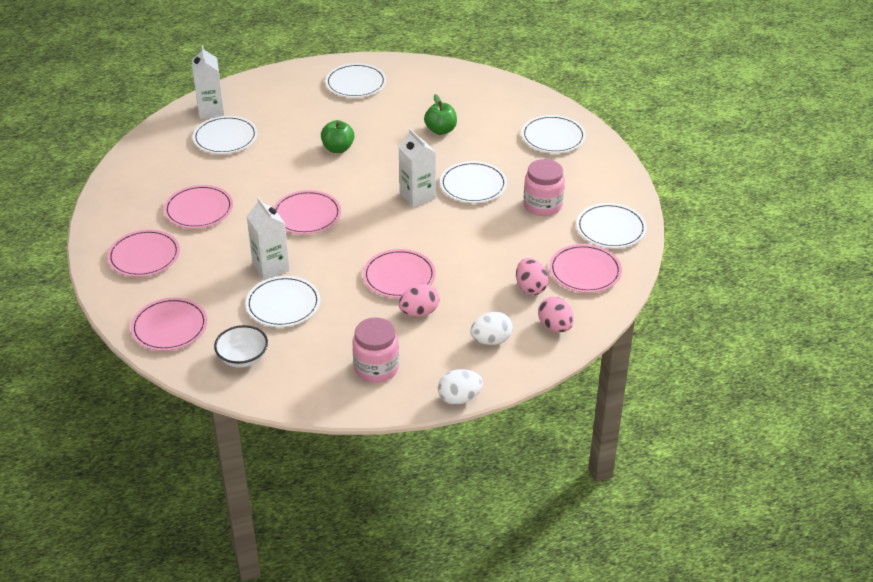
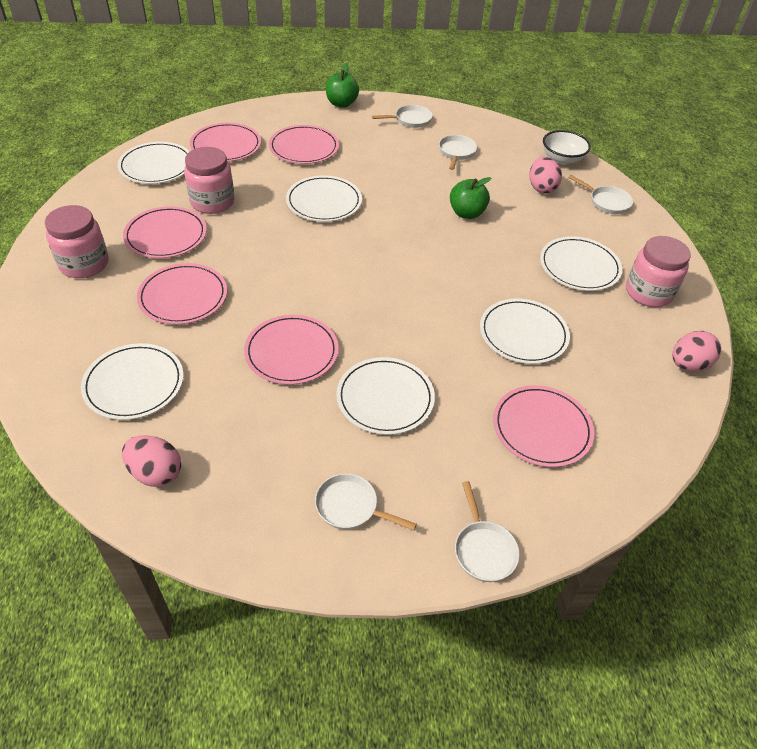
pink jar: 2 -> 3
white carton: 3 -> 0
white egg: 2 -> 0
white pan: 0 -> 5

